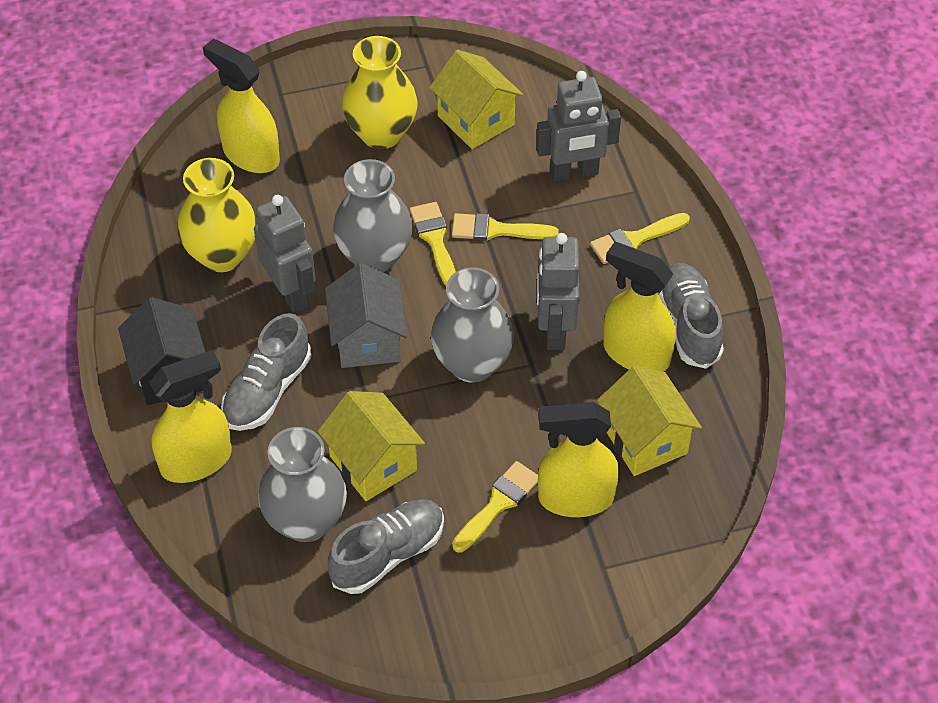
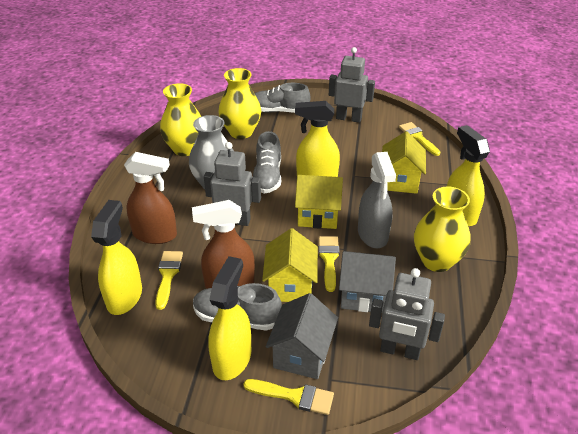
black house: 1 -> 0
brown spray bottle: 0 -> 2
grey house: 1 -> 2
grey spray bottle: 0 -> 1
grey vase: 3 -> 1
yellow vase: 2 -> 3

